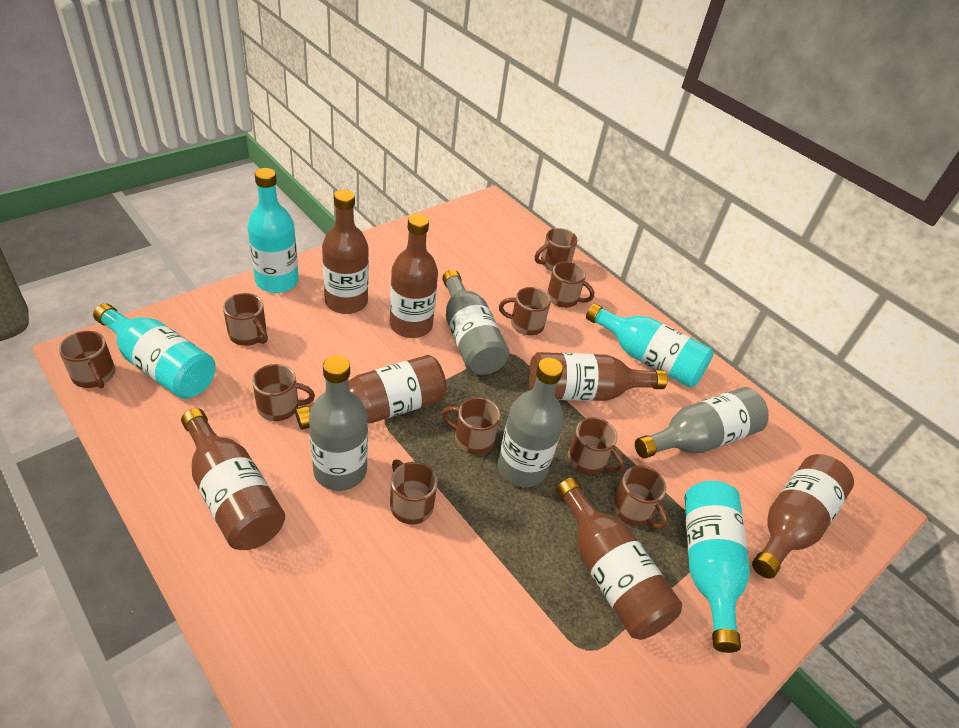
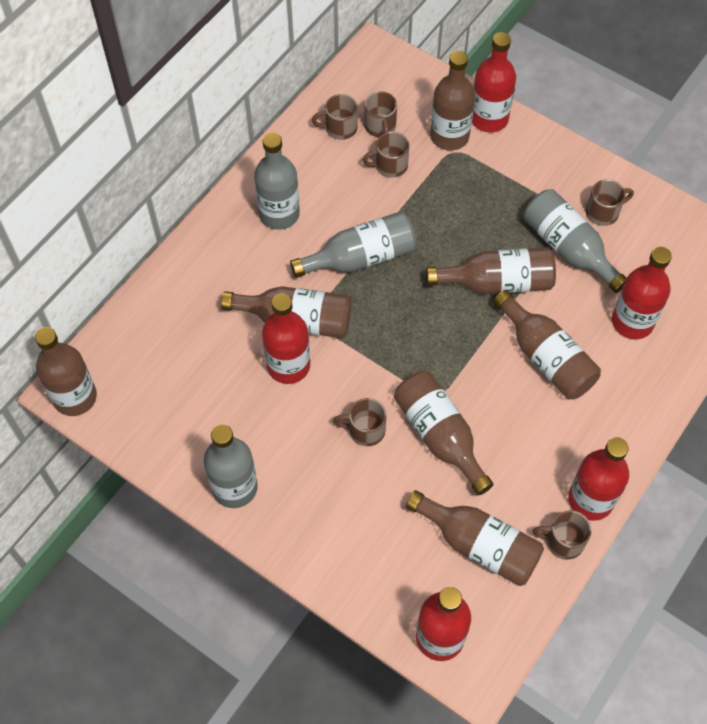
brown mug: 10 -> 6
red bottle: 0 -> 5
turquoise bottle: 4 -> 0

